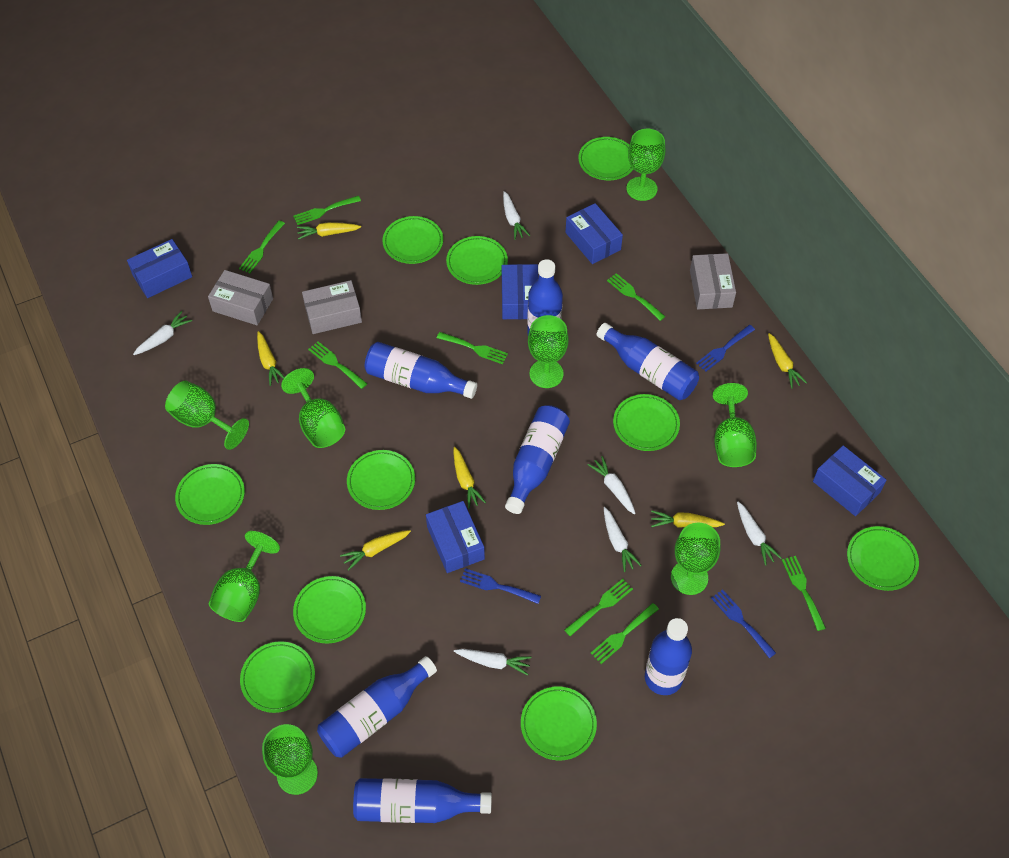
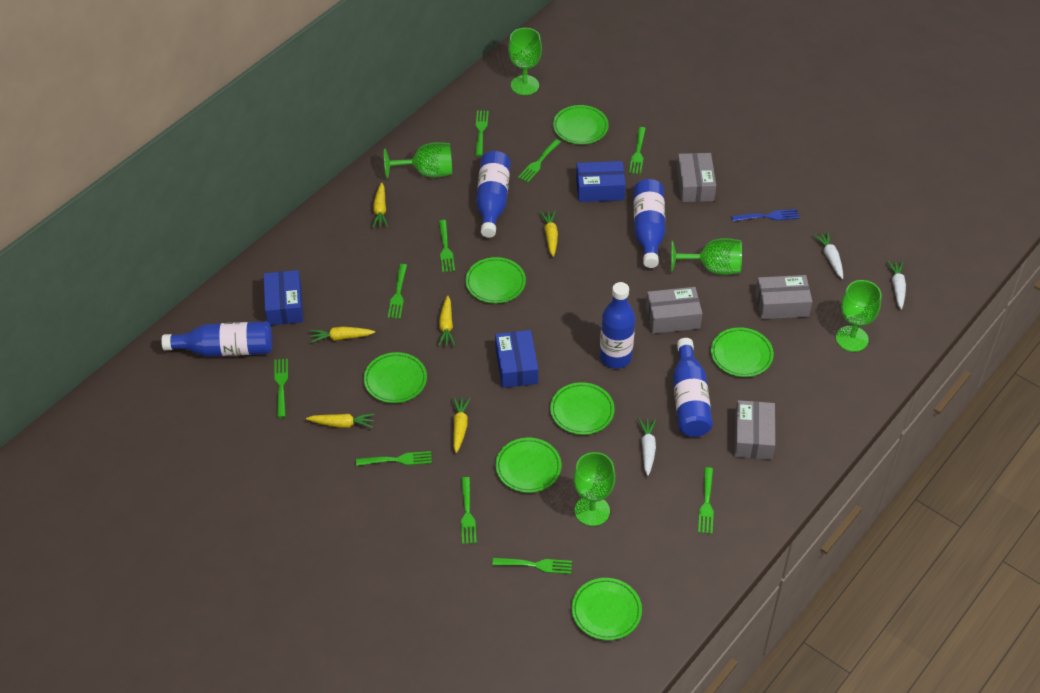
blue bottle: 7 -> 5
blue box: 5 -> 3
blue fork: 3 -> 1
green fork: 8 -> 10
green goblet: 8 -> 5
green plate: 10 -> 7
grey box: 3 -> 4
white carrot: 6 -> 3

